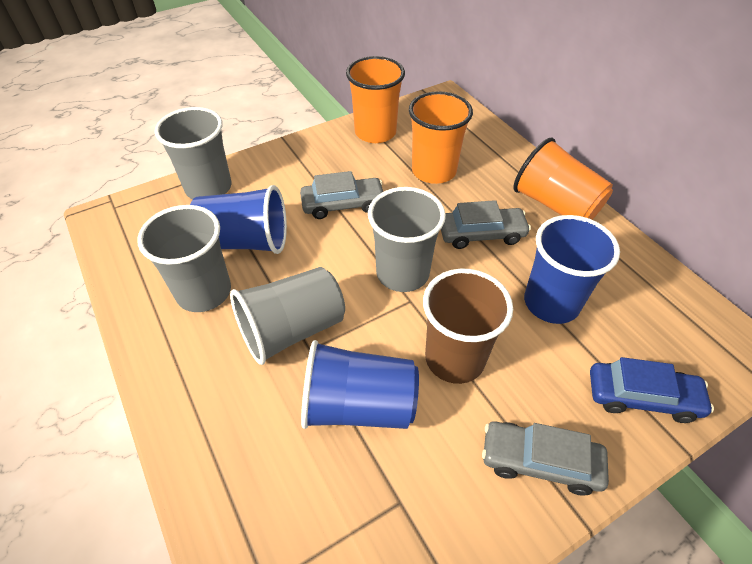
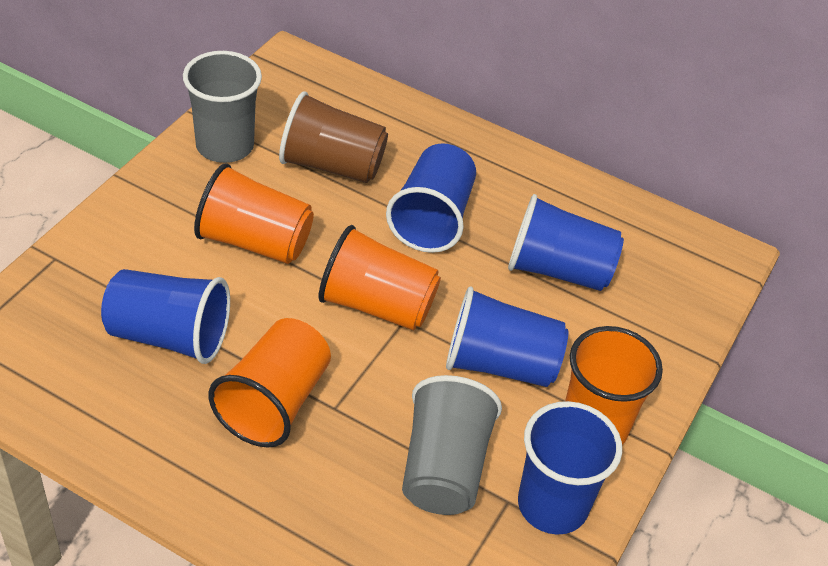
blue car: 1 -> 0
blue cup: 3 -> 5
grey car: 3 -> 0
grey cup: 4 -> 2
orange cup: 3 -> 4

